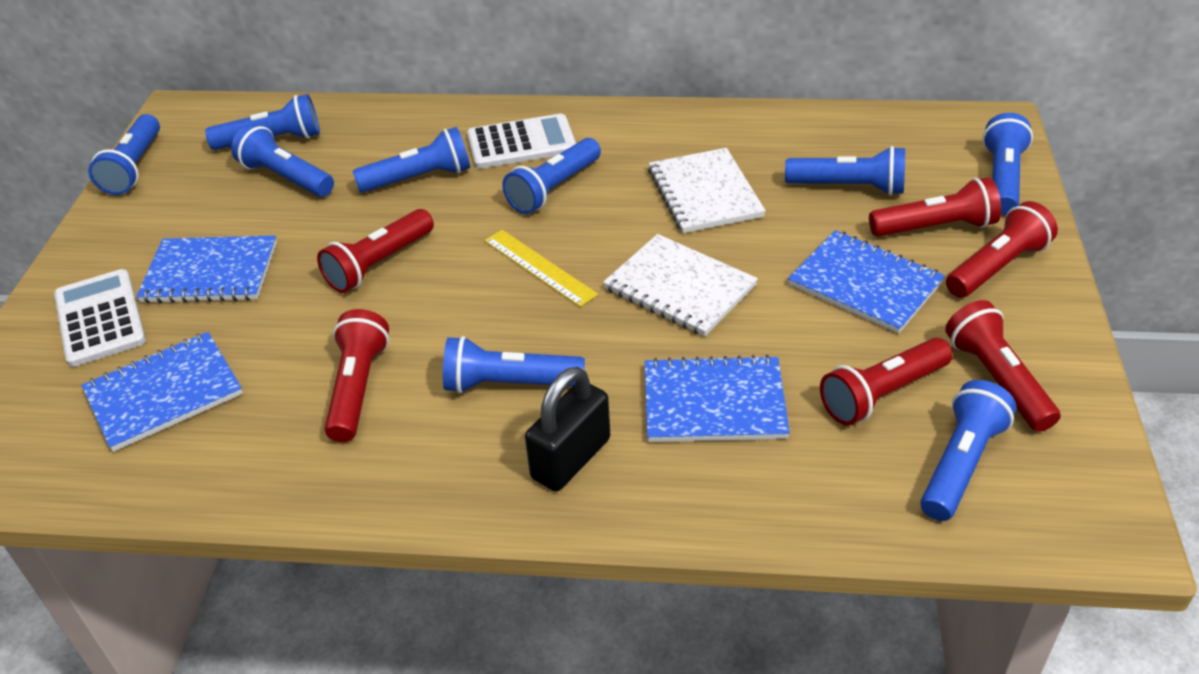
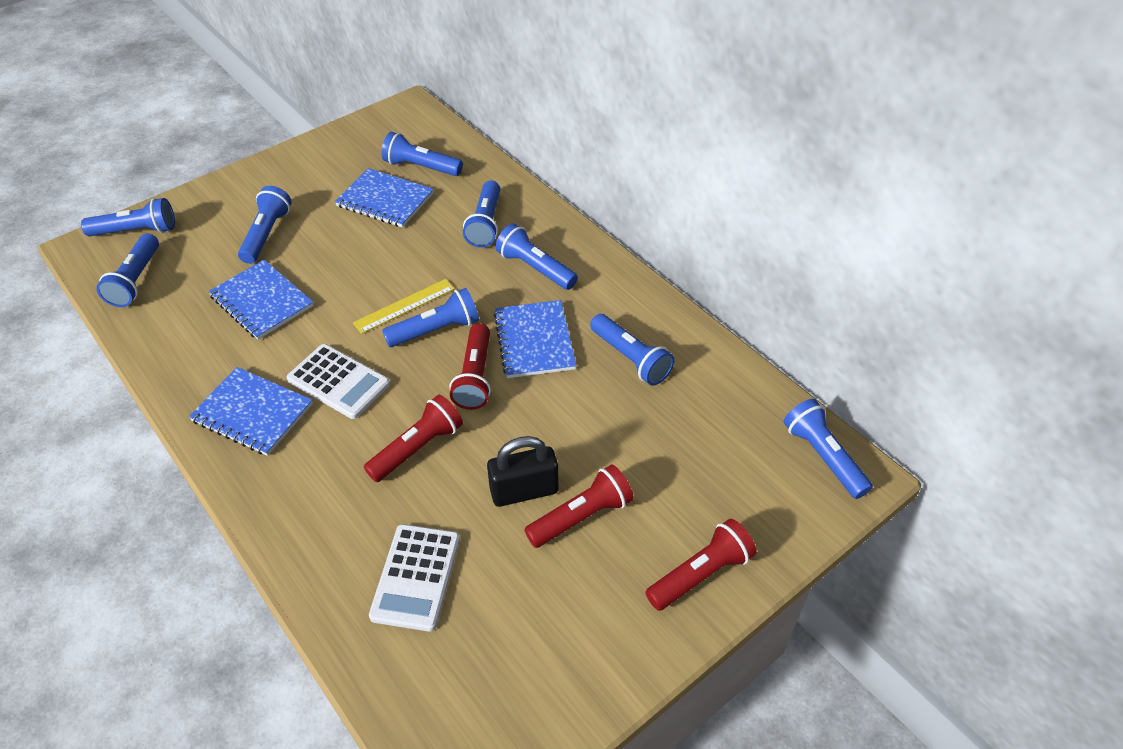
red flashlight: 6 -> 4
white notebook: 2 -> 0

